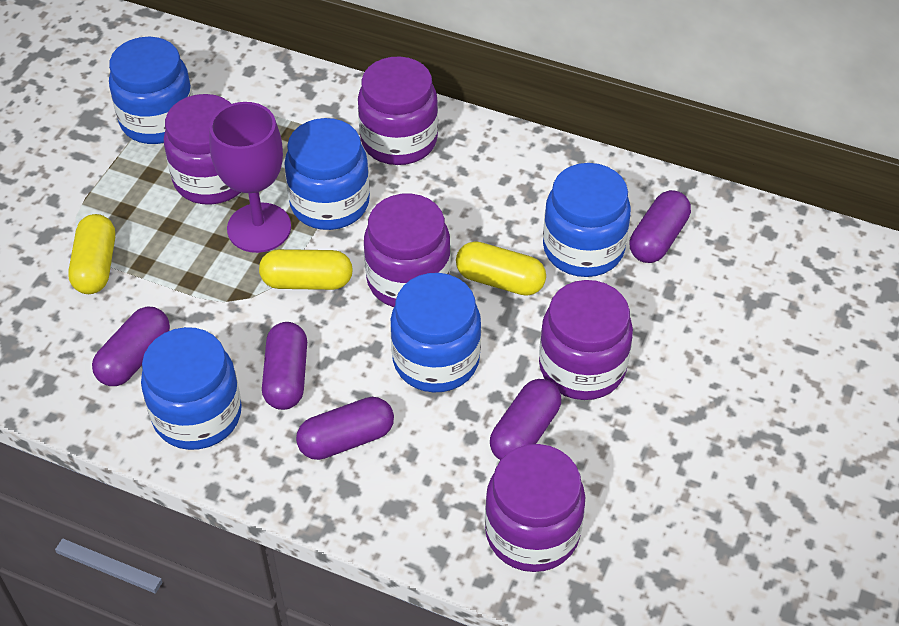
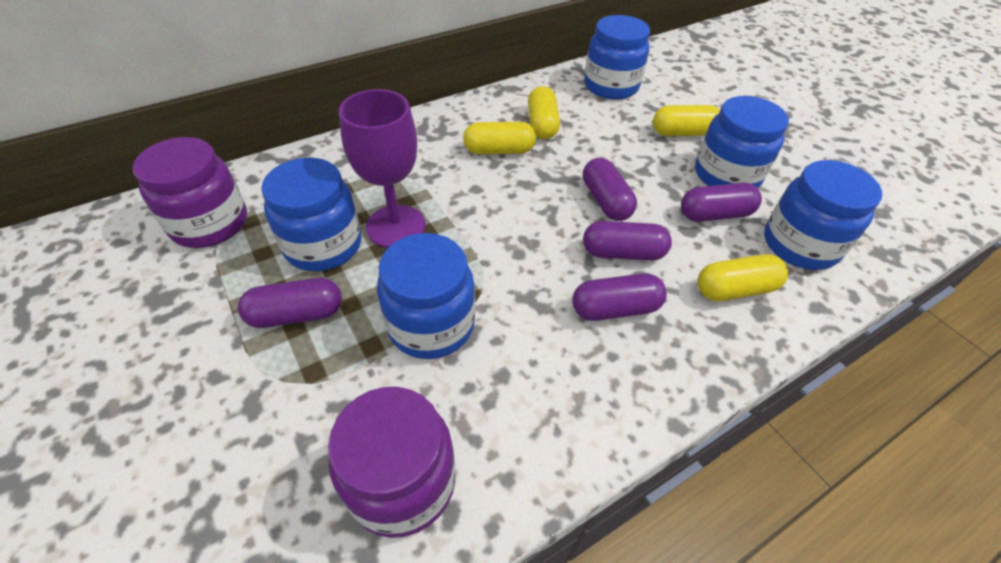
purple jar: 5 -> 2
yellow capsule: 3 -> 4

